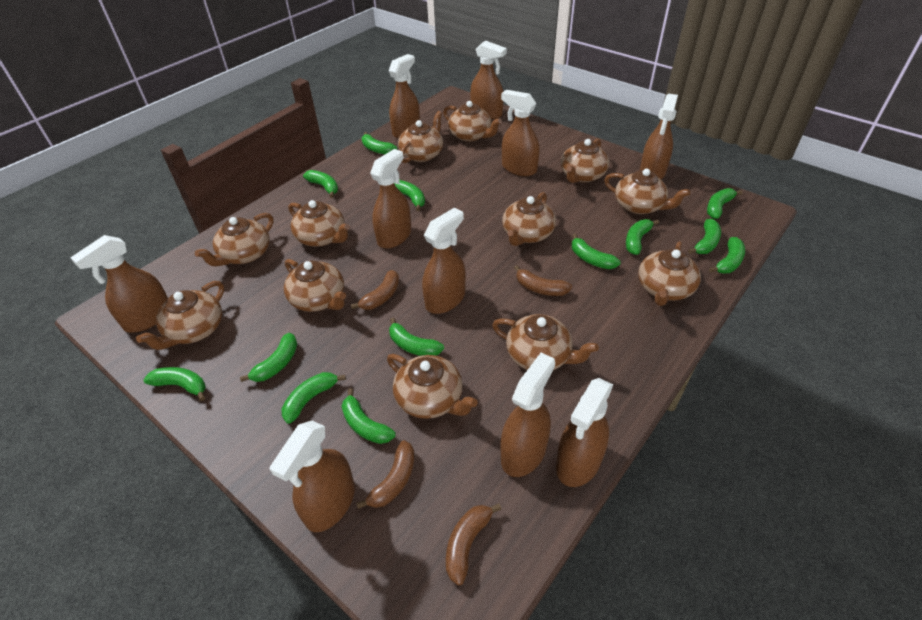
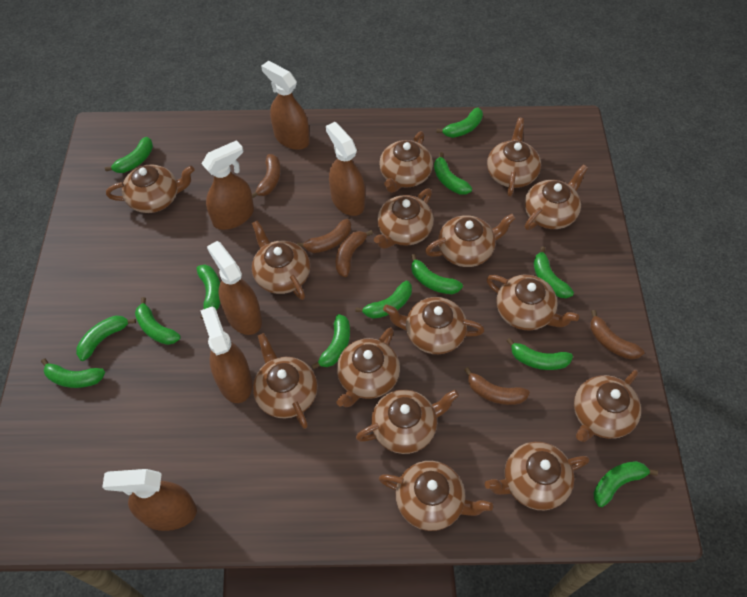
brown banana: 4 -> 5
brown spray bottle: 10 -> 6
brown teapot: 12 -> 15

